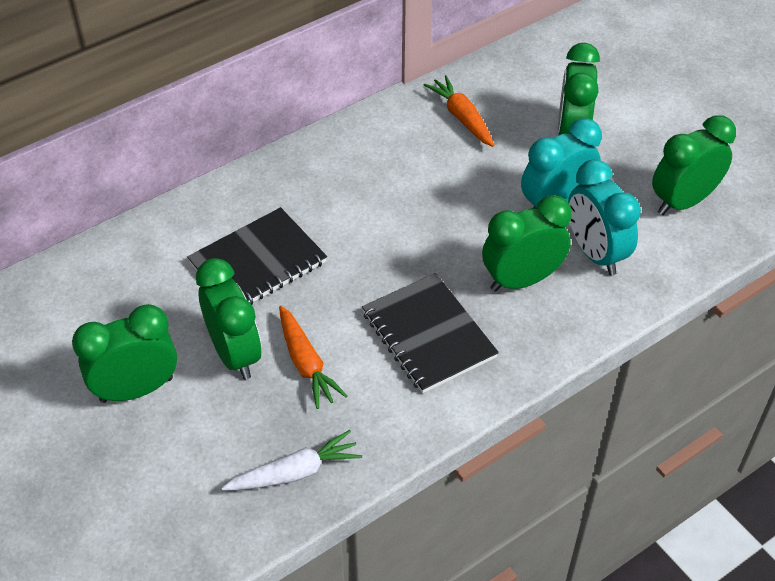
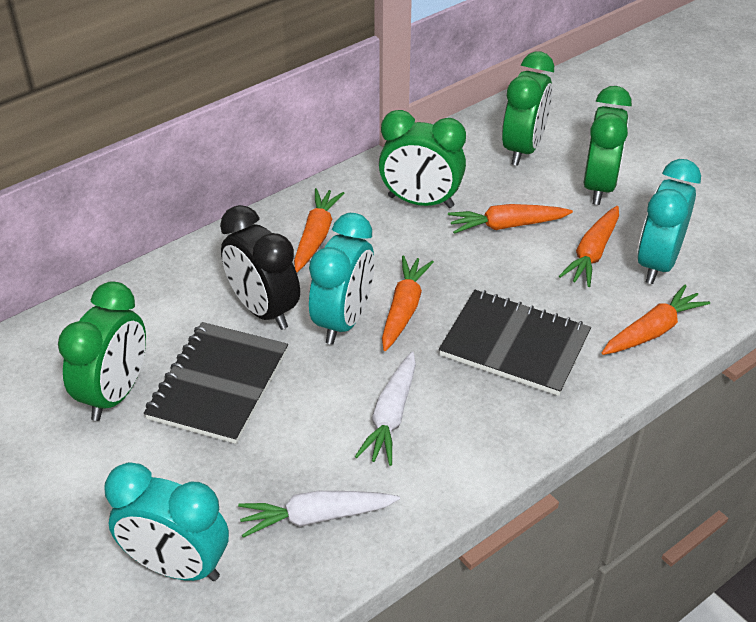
black clock: 0 -> 1
green clock: 5 -> 4
orange carrot: 2 -> 5
turquoise clock: 2 -> 3
white carrot: 1 -> 2

